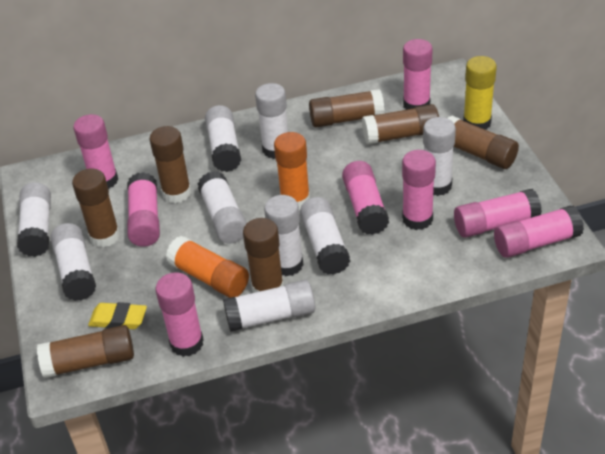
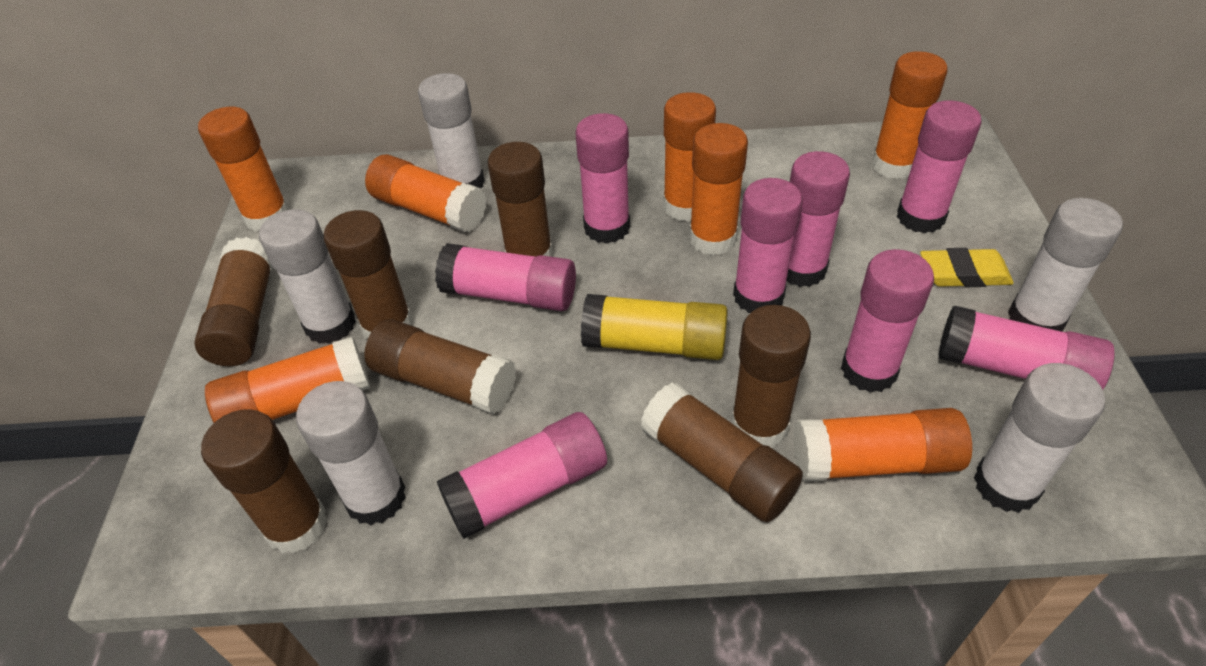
orange glue stick: 2 -> 7
white glue stick: 9 -> 5

